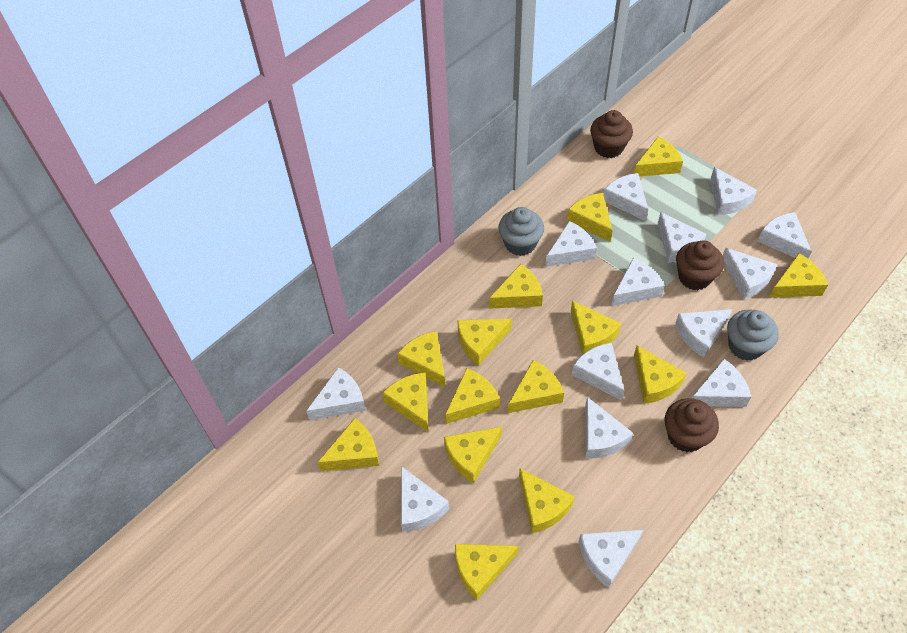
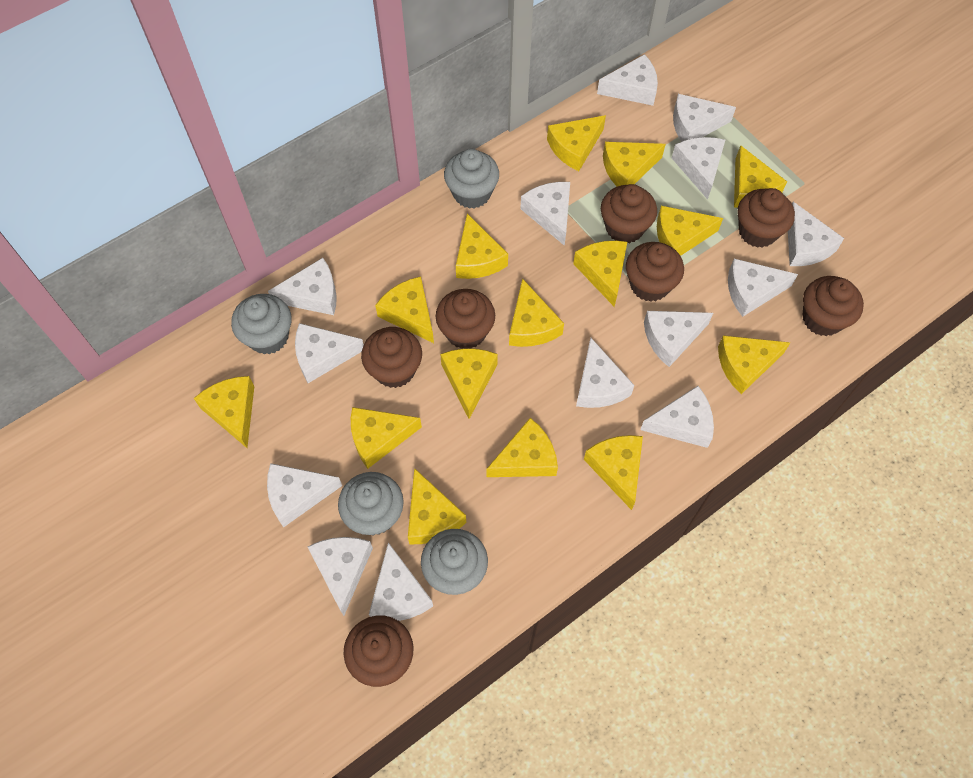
brown cupcake: 3 -> 7
grey cupcake: 2 -> 4

